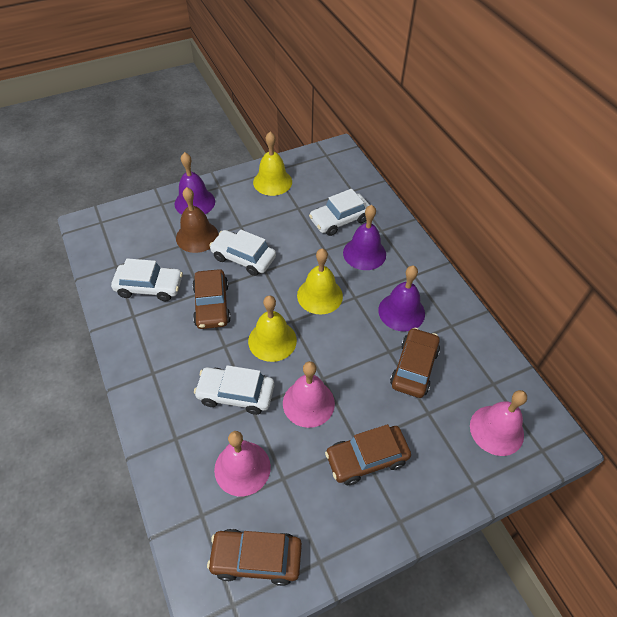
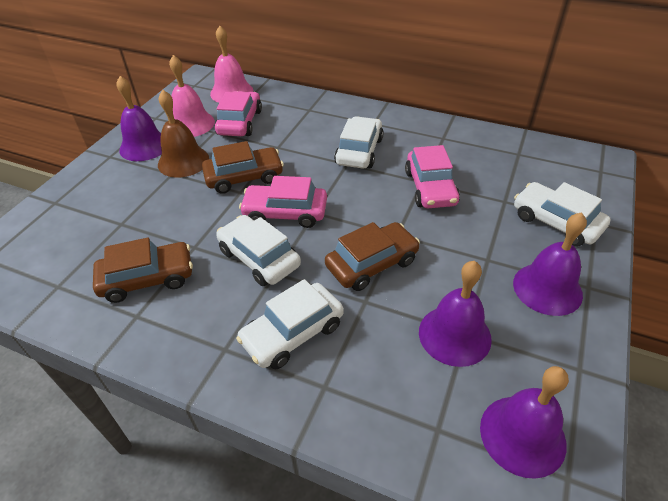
brown car: 4 -> 3
pink bell: 3 -> 2
pink car: 0 -> 3
purple bell: 3 -> 4
yellow bell: 3 -> 0

